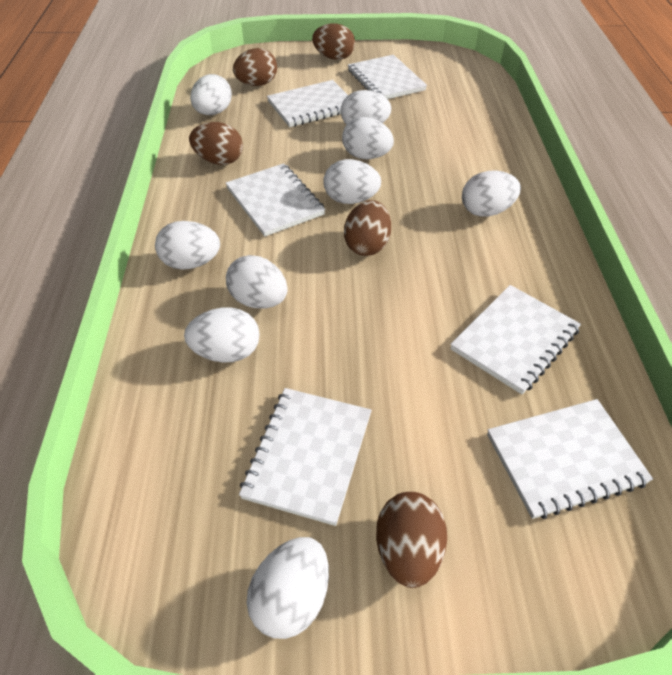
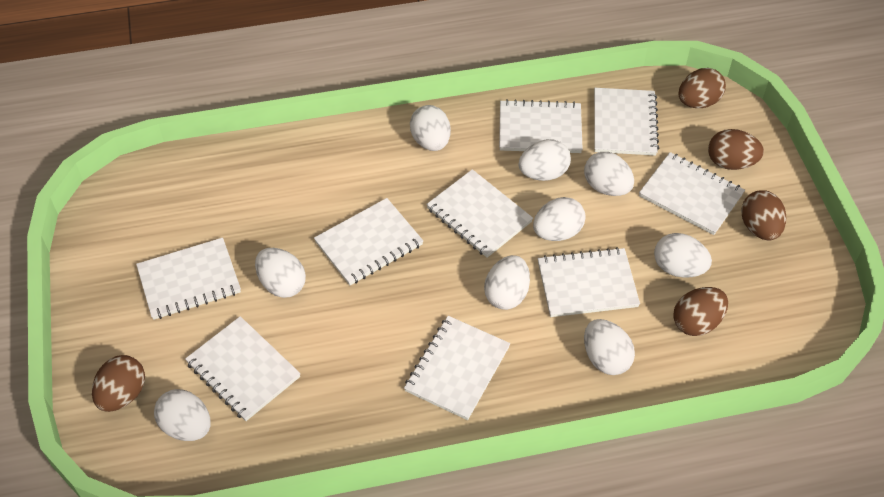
white notebook: 6 -> 9

